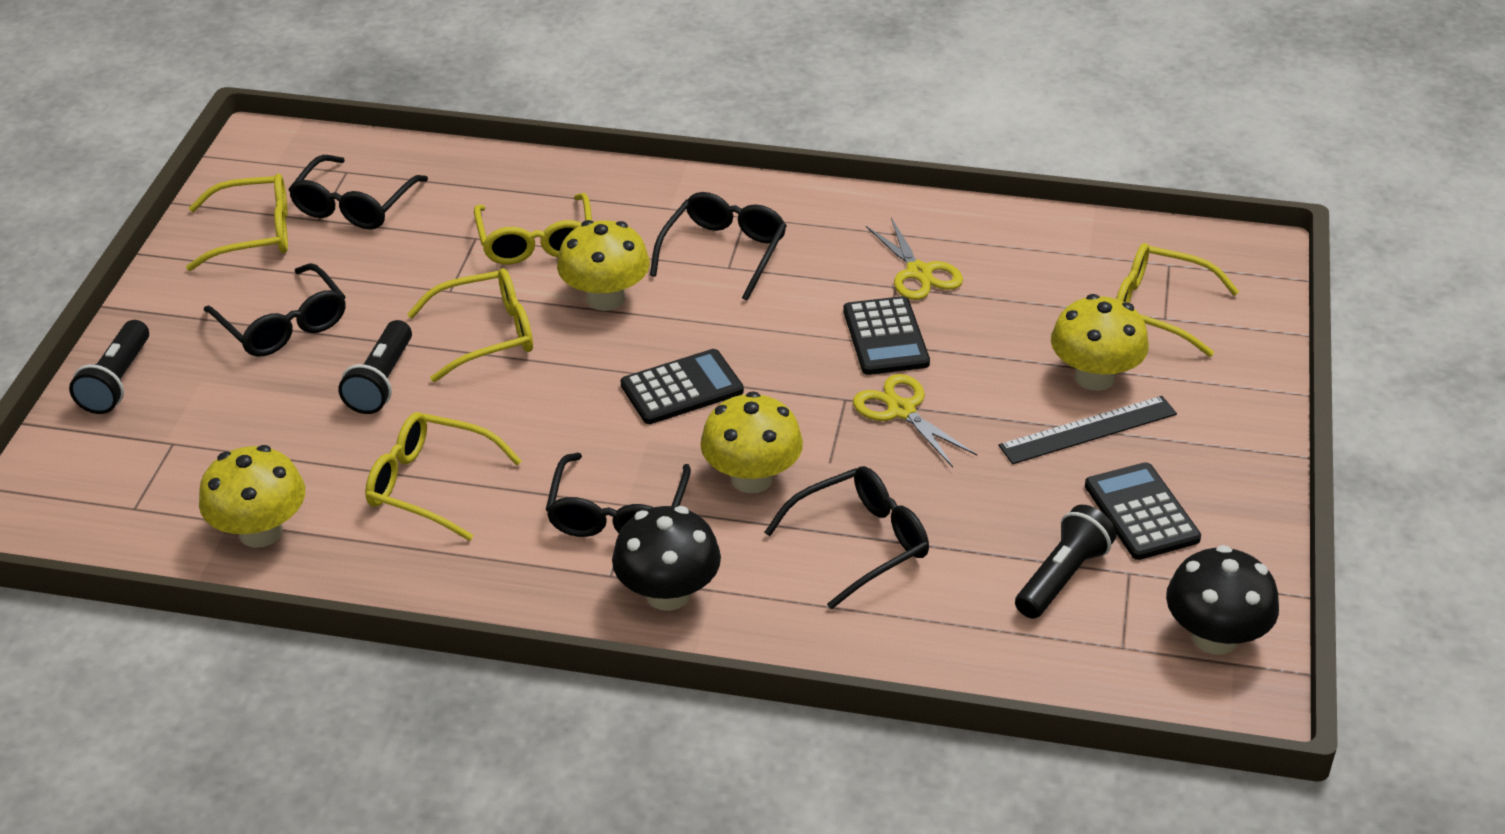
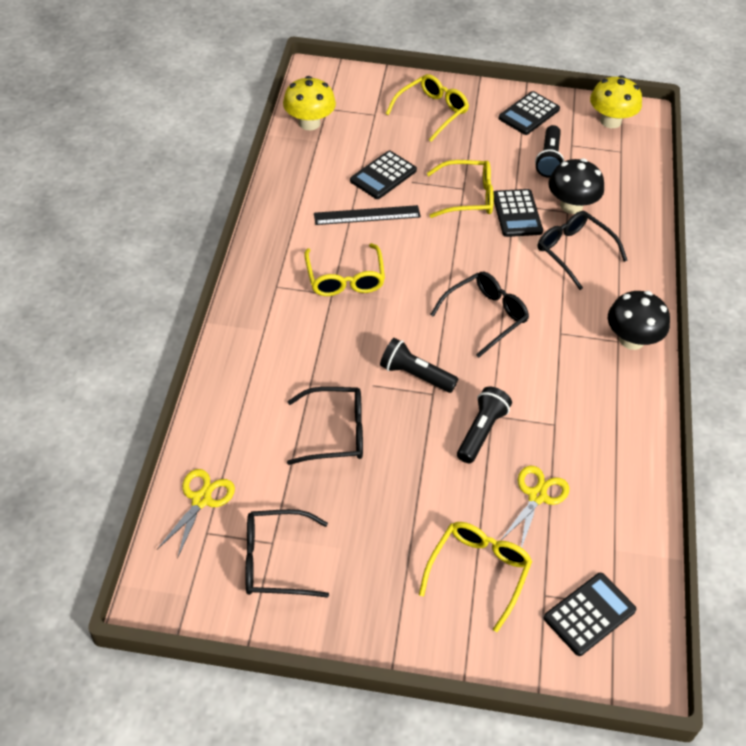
black calculator: 3 -> 4
black glasses: 5 -> 4
yellow glasses: 5 -> 4
yellow mushroom: 4 -> 2

